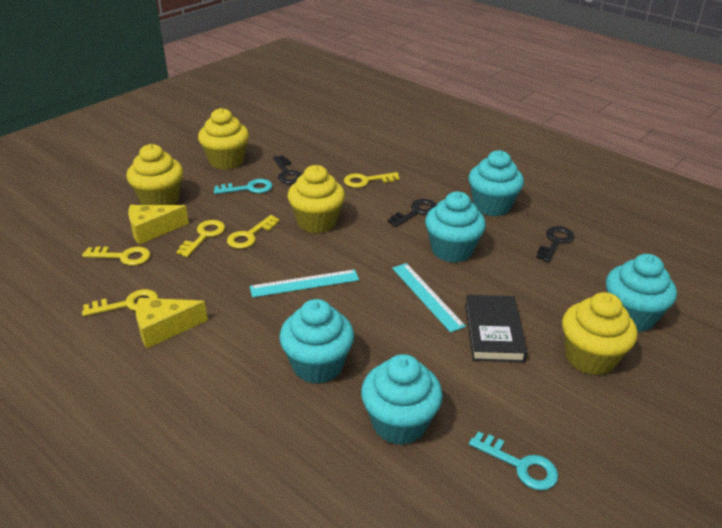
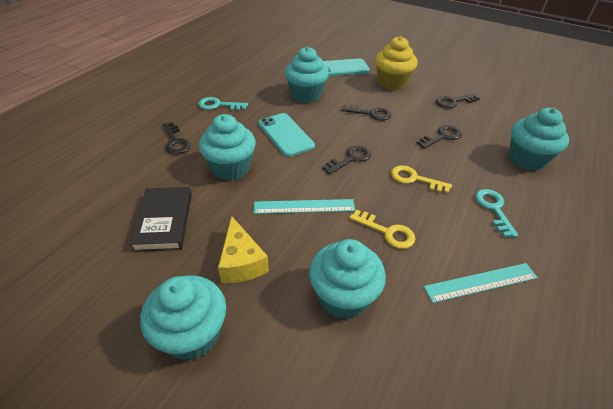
black key: 3 -> 5
turquoise phone: 0 -> 2
yellow cheese: 2 -> 1
yellow cupcake: 4 -> 1
yellow key: 5 -> 2

